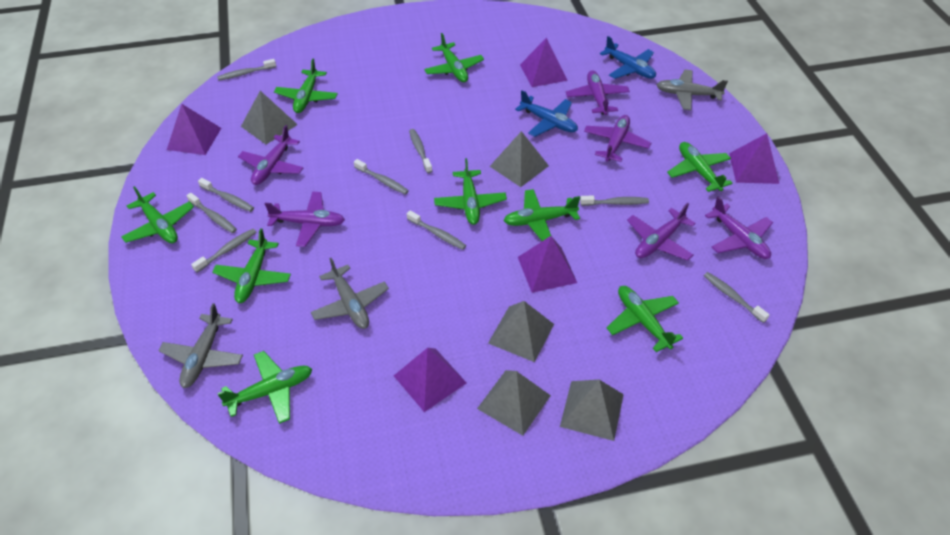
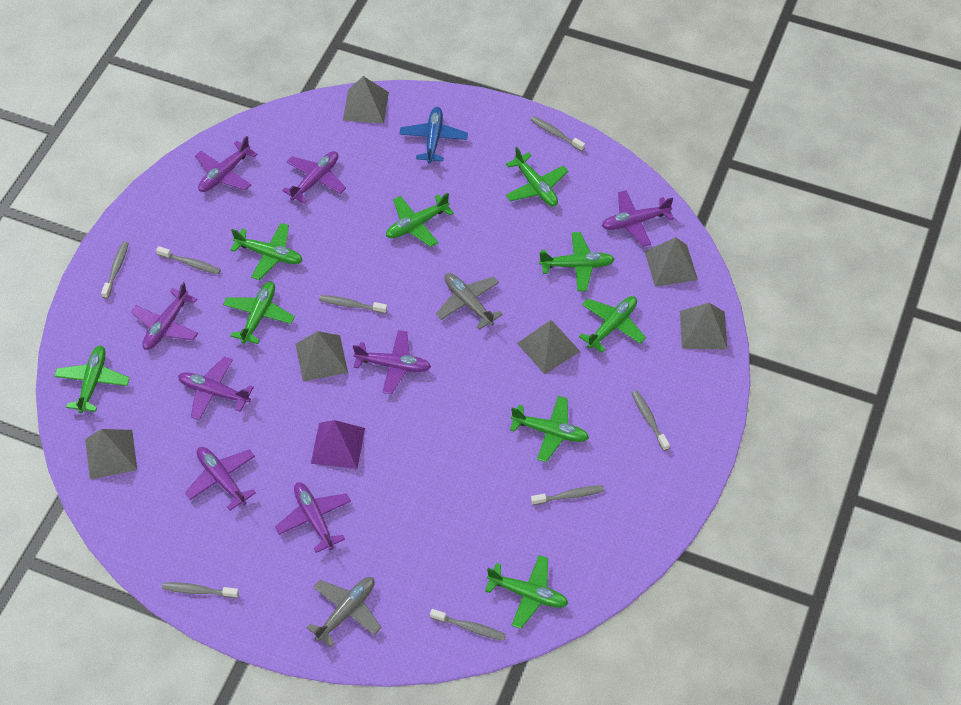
blue plane: 2 -> 1
grey plane: 3 -> 2
grey pyramid: 5 -> 6
grey toothbrush: 9 -> 8
purple plane: 6 -> 8
purple pyramid: 5 -> 1

